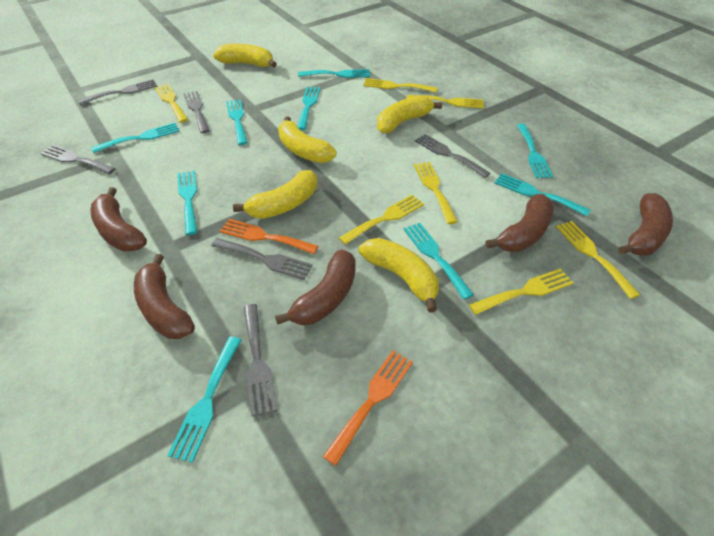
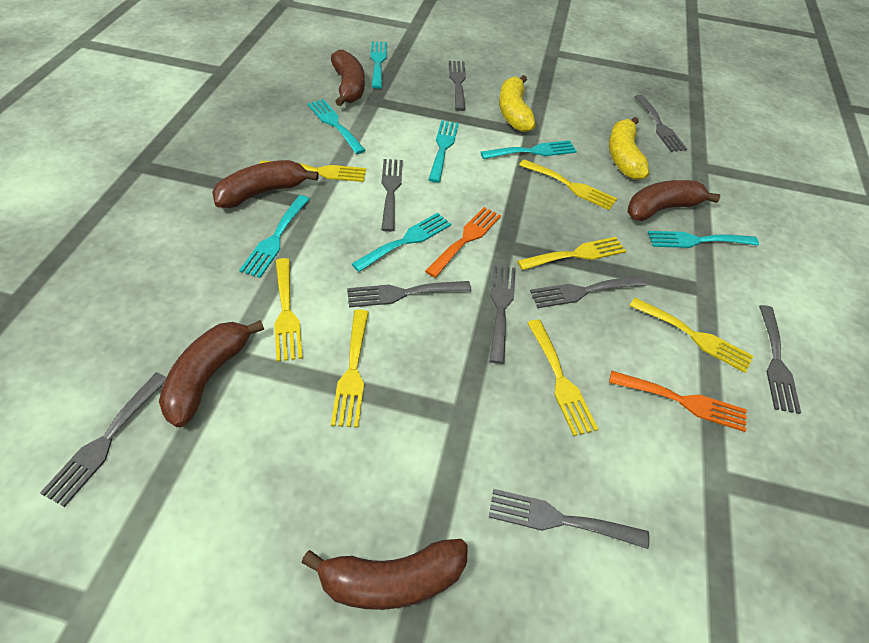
grey fork: 6 -> 9
turquoise fork: 9 -> 7
yellow banana: 5 -> 2

